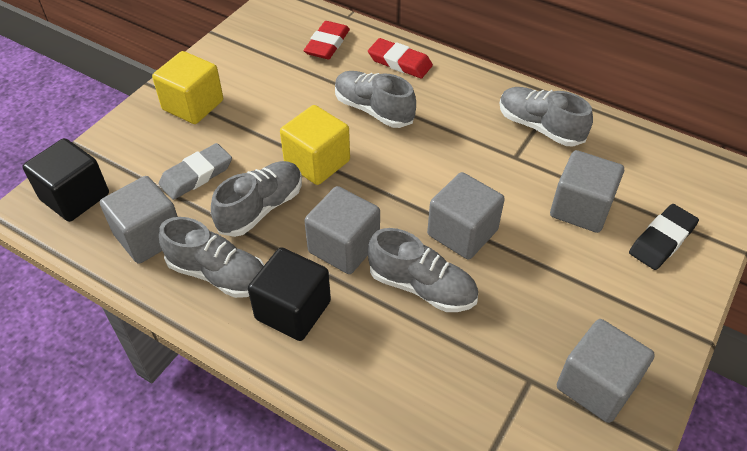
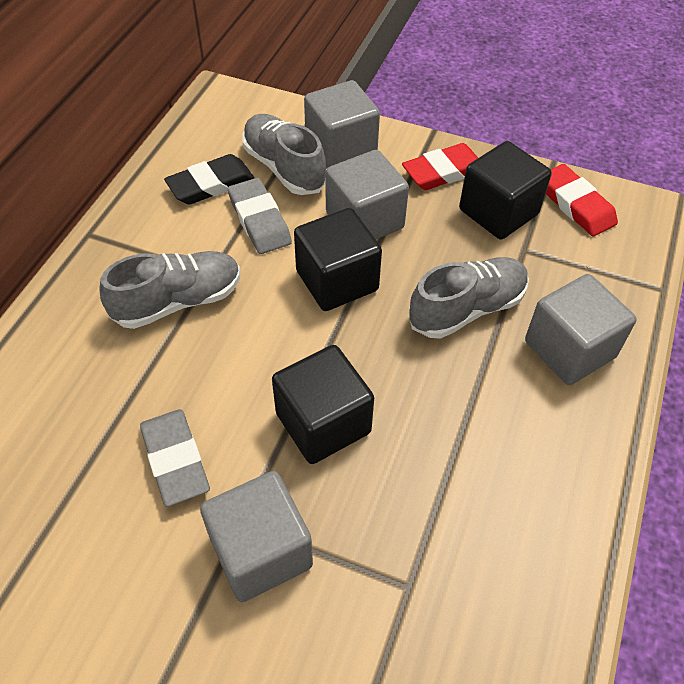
black cube: 2 -> 3
grey cube: 5 -> 4
grey eraser: 1 -> 2
grey shoe: 5 -> 3
yellow cube: 2 -> 0

